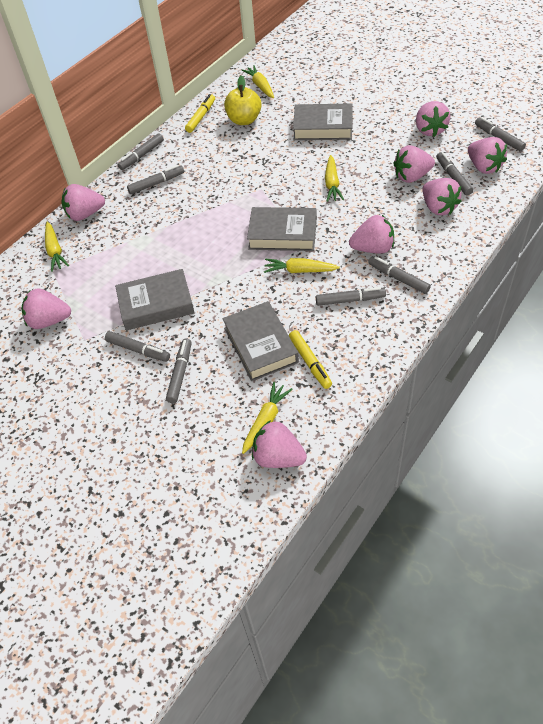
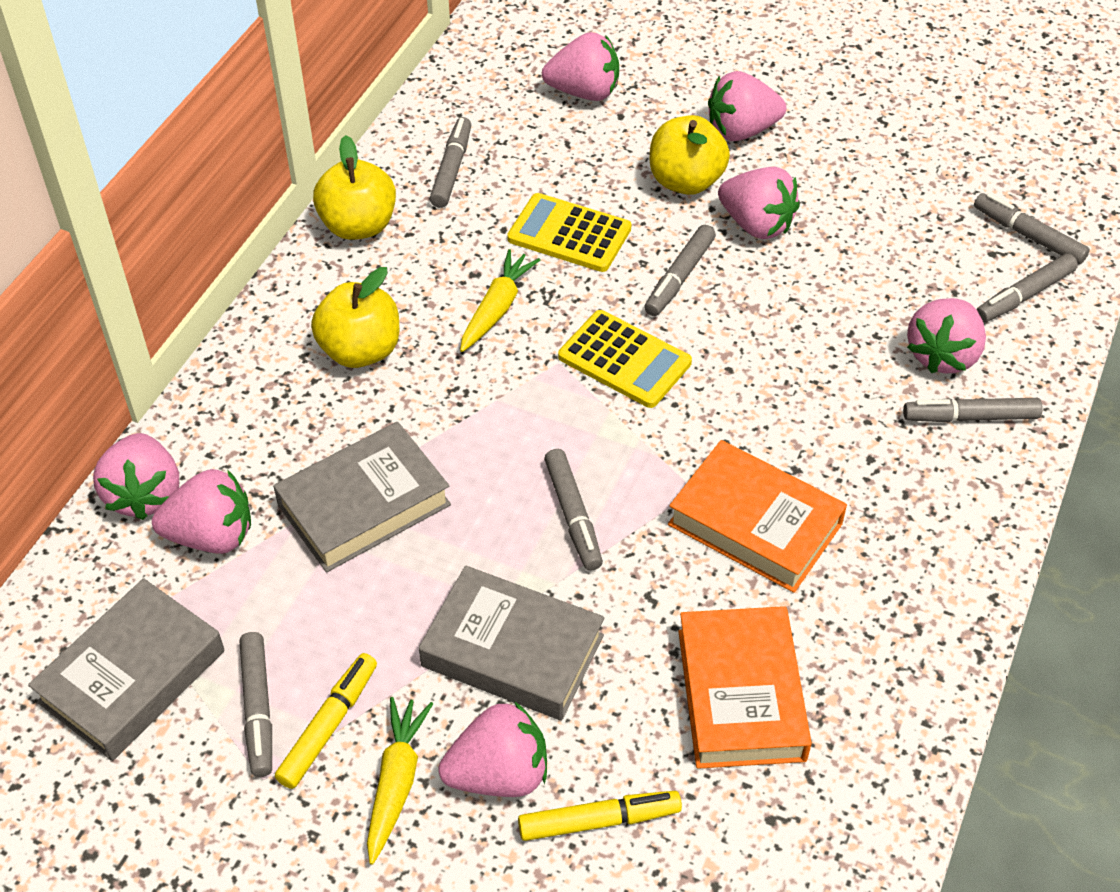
grey book: 4 -> 3
grey marker: 8 -> 7
orange book: 0 -> 2
pink strawberry: 8 -> 7
yellow apple: 1 -> 3
yellow calculator: 0 -> 2
yellow carrot: 5 -> 2

